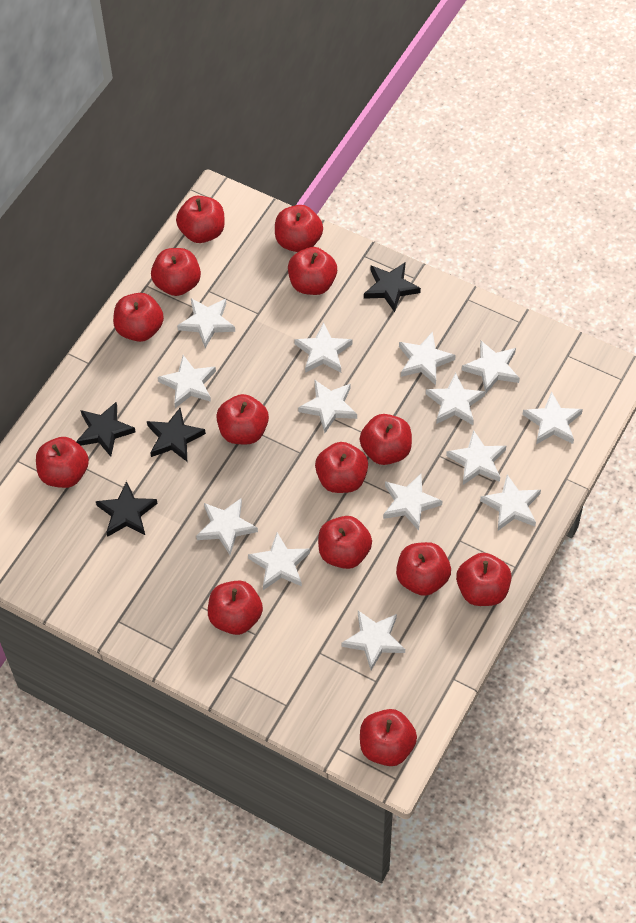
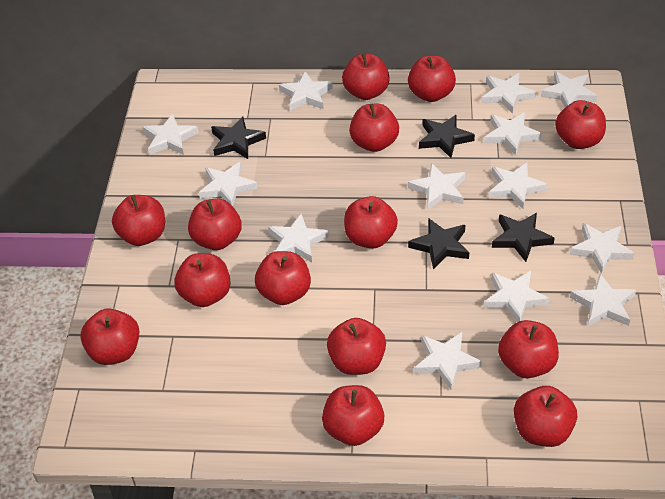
white star: 14 -> 13

